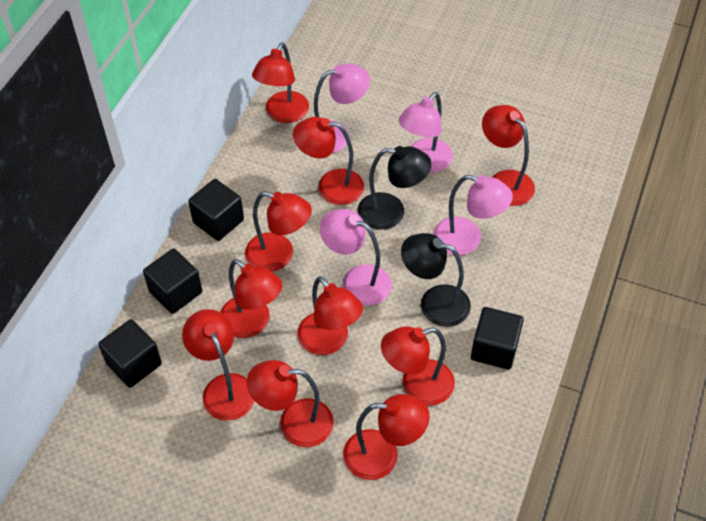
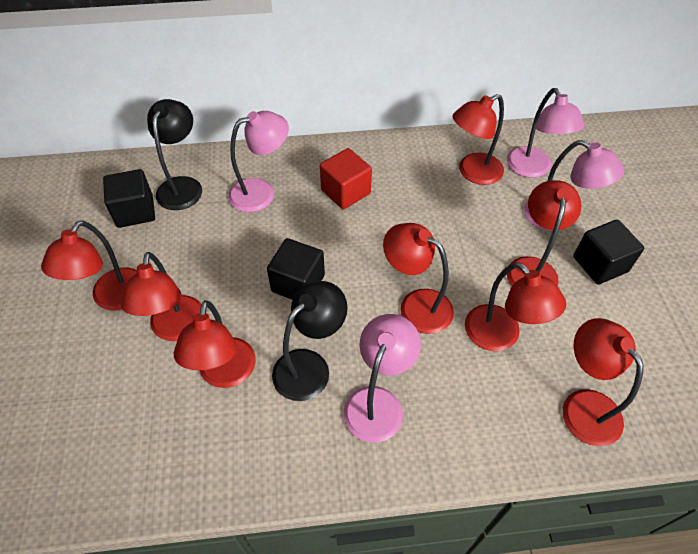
black cube: 4 -> 3
red cube: 0 -> 1
red lamp: 10 -> 8

